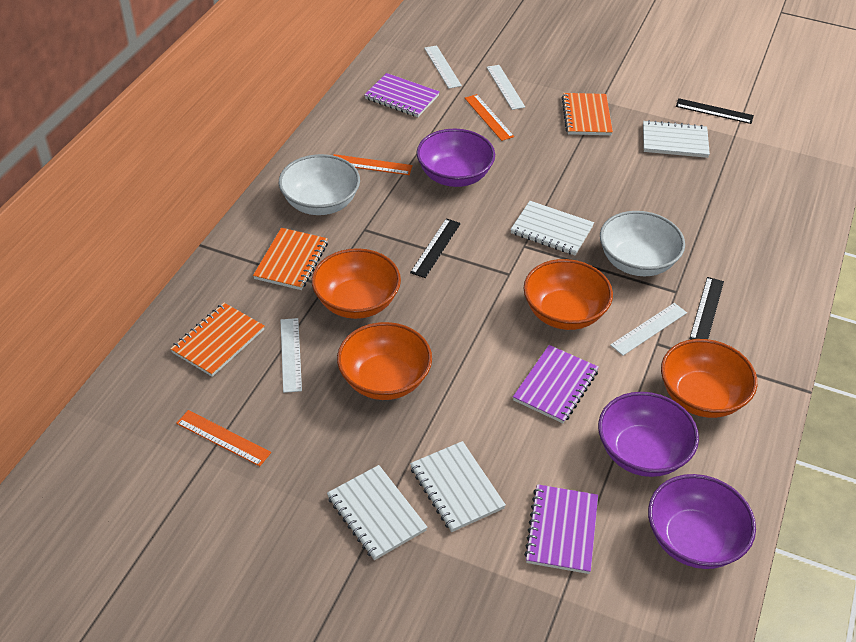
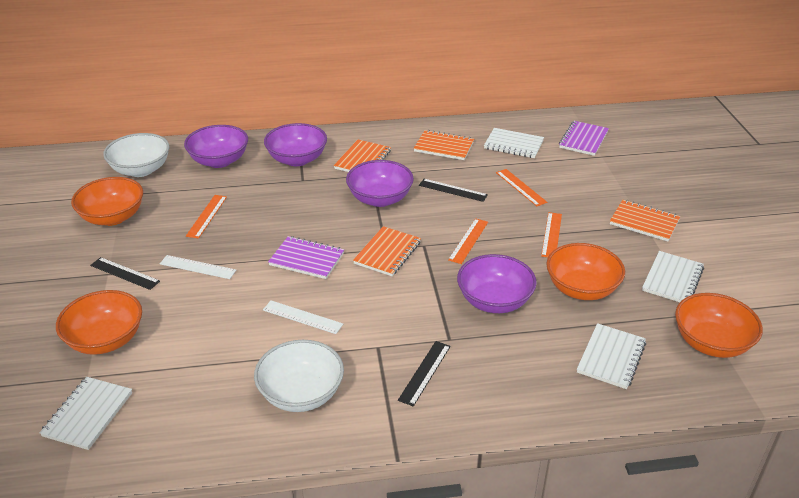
orange notebook: 3 -> 4
orange ruler: 3 -> 4
purple bowl: 3 -> 4
purple notebook: 3 -> 2
white ruler: 4 -> 2

